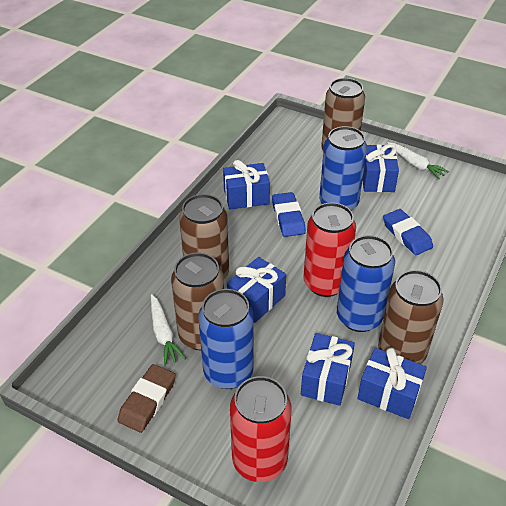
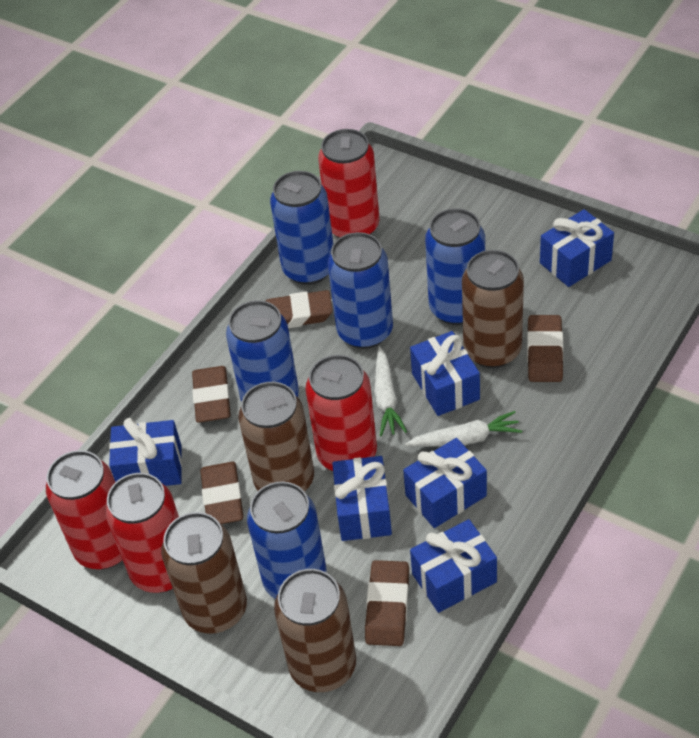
blue can: 3 -> 5
blue eraser: 2 -> 0
blue gift: 5 -> 6
brown eraser: 1 -> 5
red can: 2 -> 4

